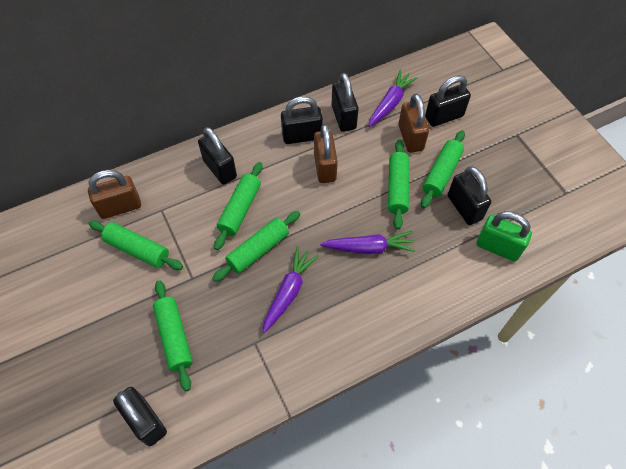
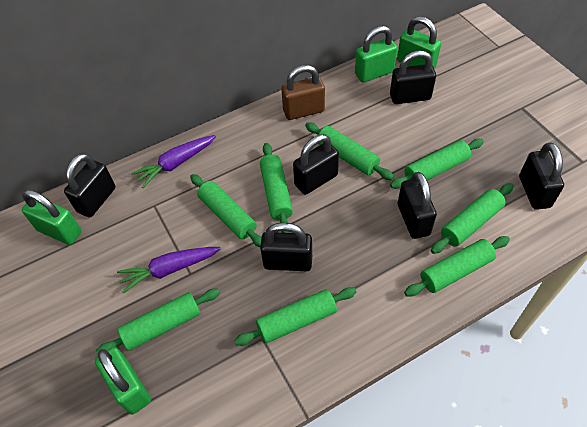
brown padlock: 3 -> 1
green padlock: 1 -> 4
green rolling pin: 6 -> 8
purple carrot: 3 -> 2

